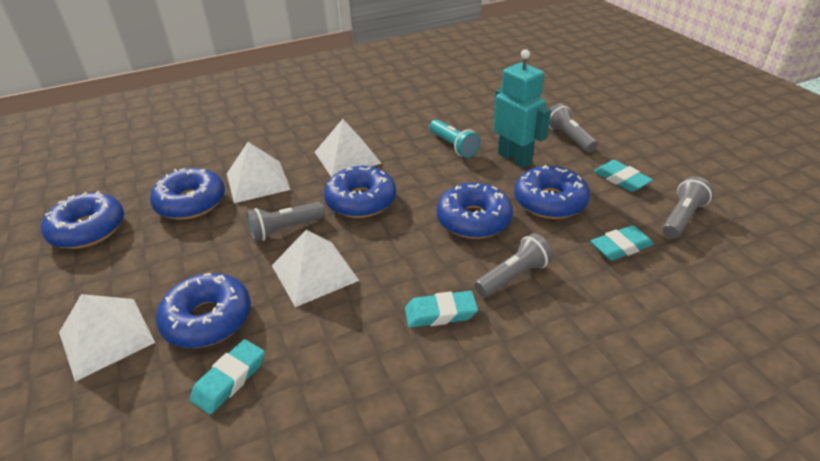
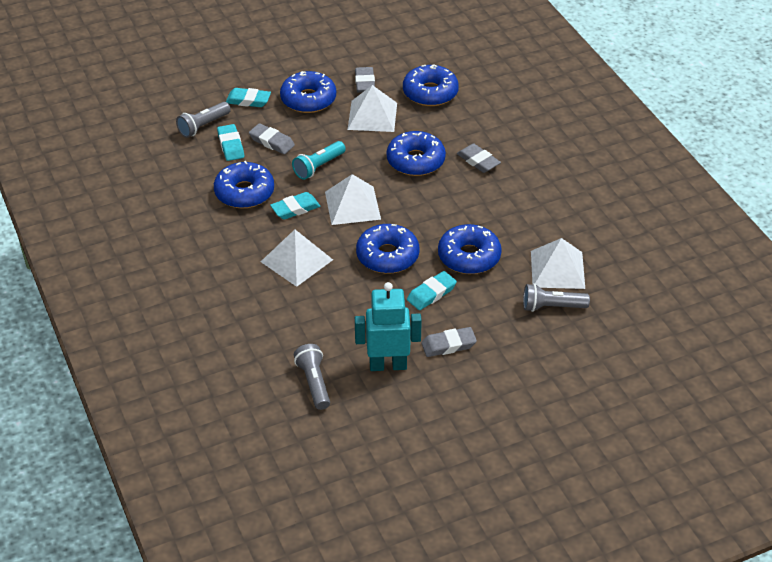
grey eraser: 0 -> 4
grey flashlight: 4 -> 3

